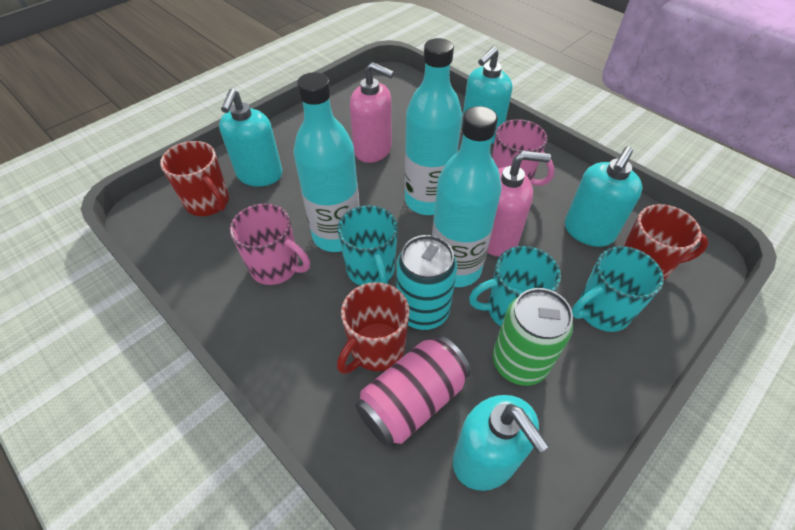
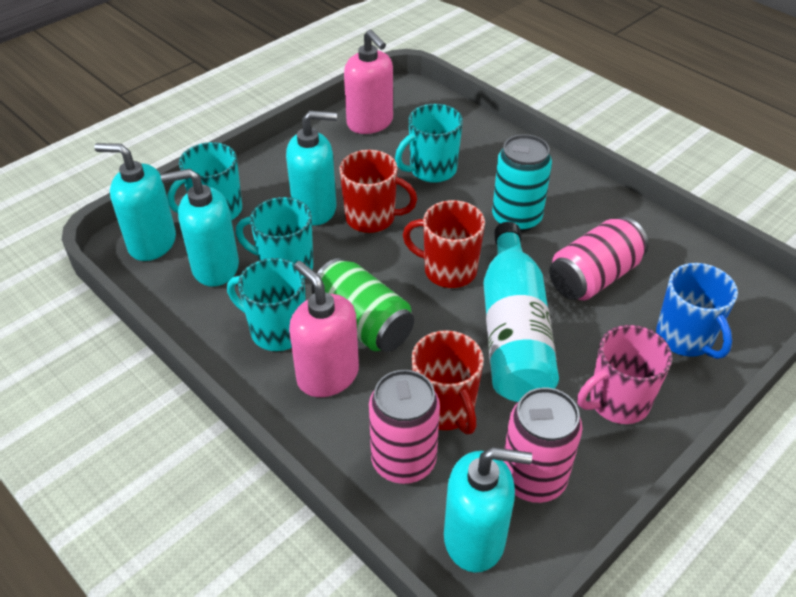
blue mug: 0 -> 1
pink can: 1 -> 3
pink mug: 2 -> 1
turquoise bottle: 3 -> 1
turquoise mug: 3 -> 4

